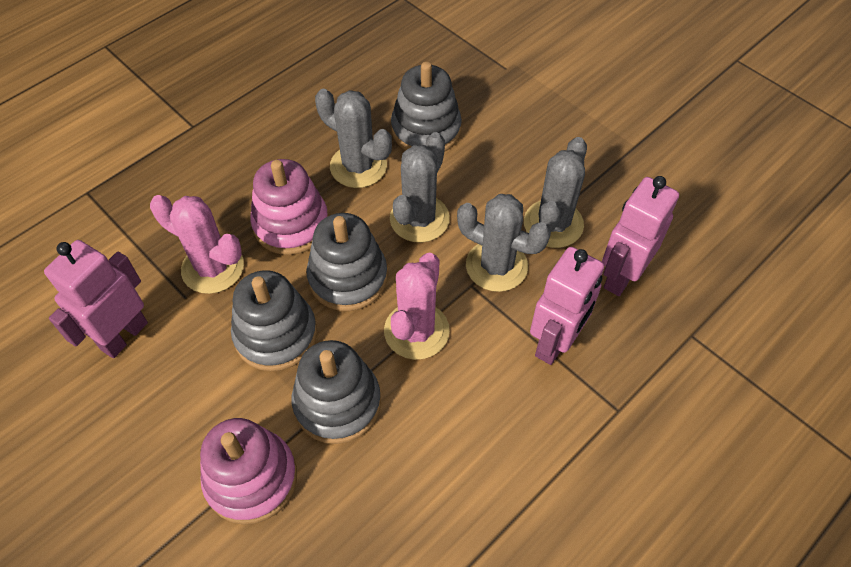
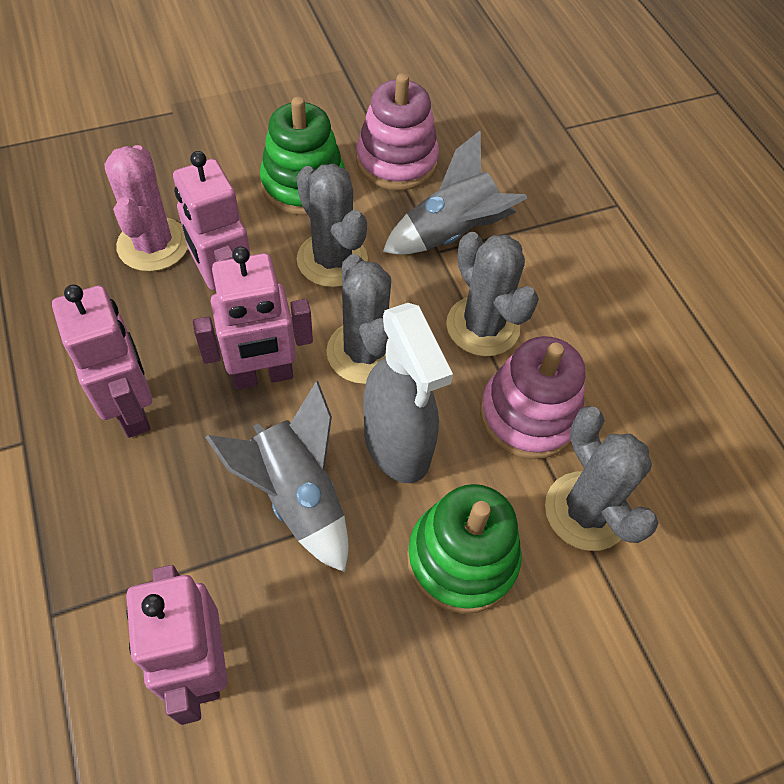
green stacking toy: 0 -> 2
grey rocket: 0 -> 2
grey spray bottle: 0 -> 1
grey stacking toy: 4 -> 0
pink cactus: 2 -> 1
pink robot: 3 -> 4

